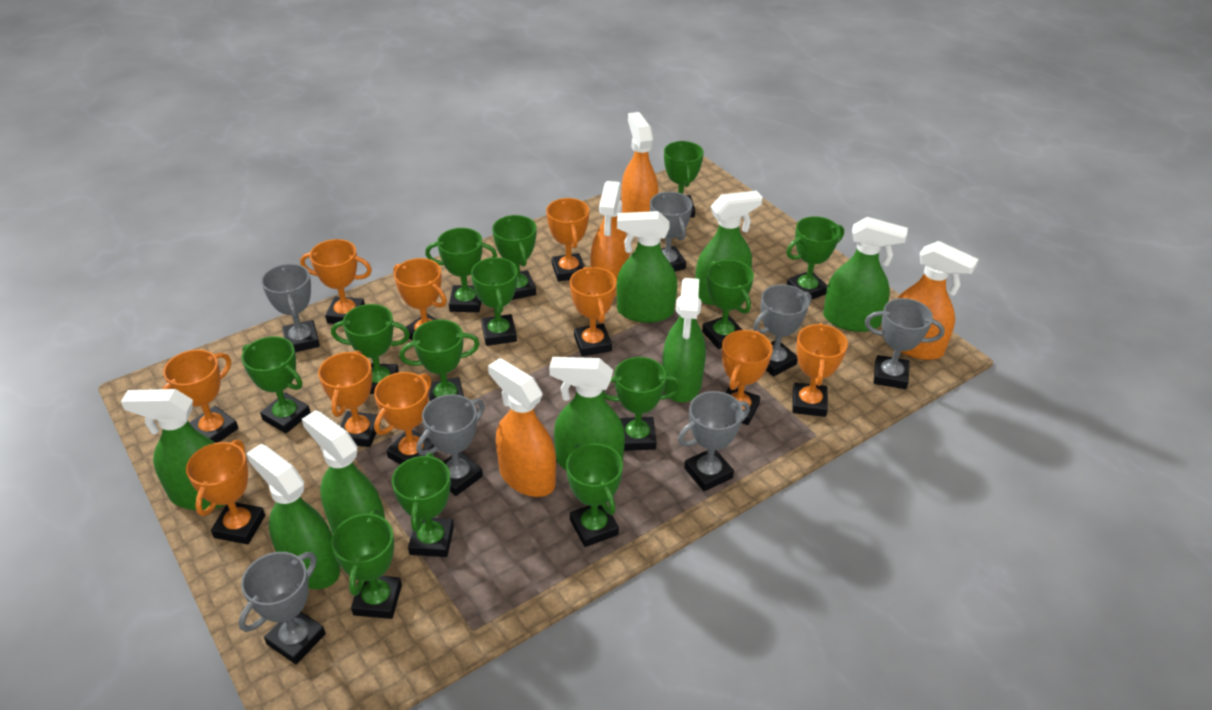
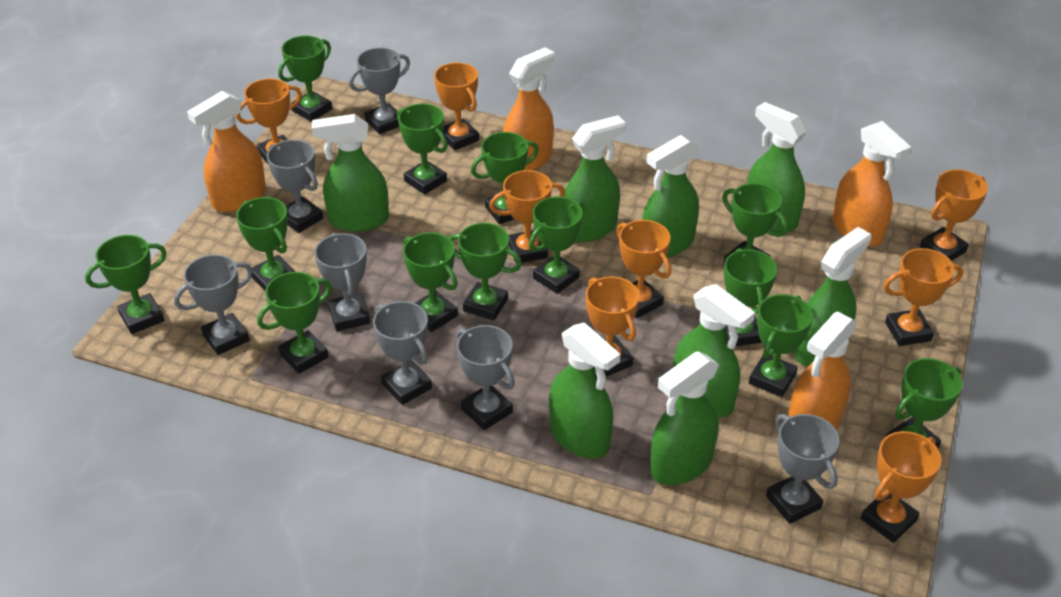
orange trophy: 10 -> 8

